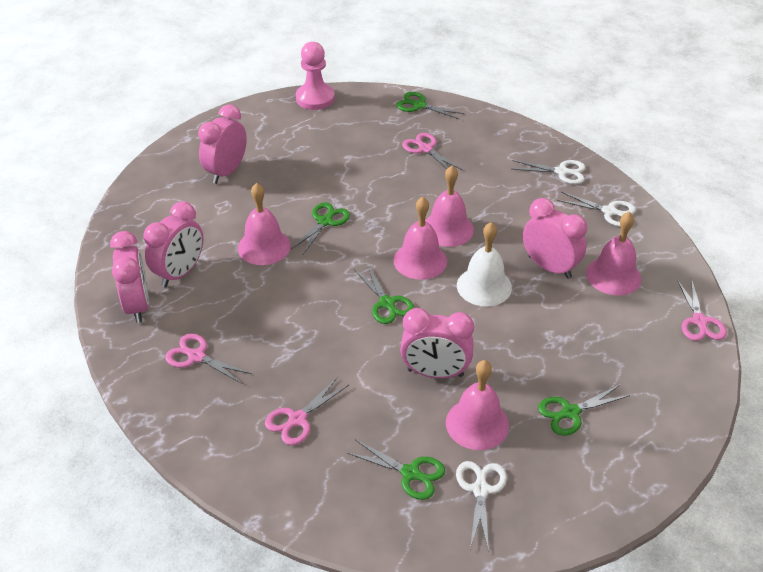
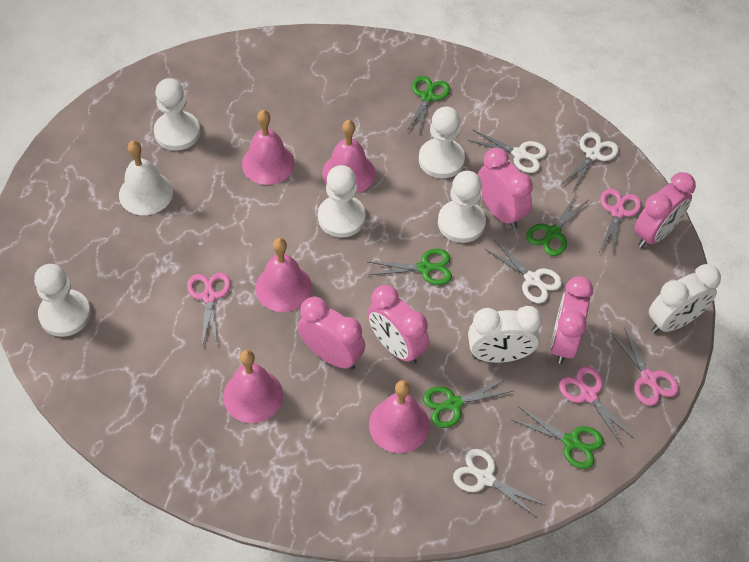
pink pawn: 1 -> 0
white clock: 0 -> 2
white pawn: 0 -> 5
white scissors: 3 -> 4

